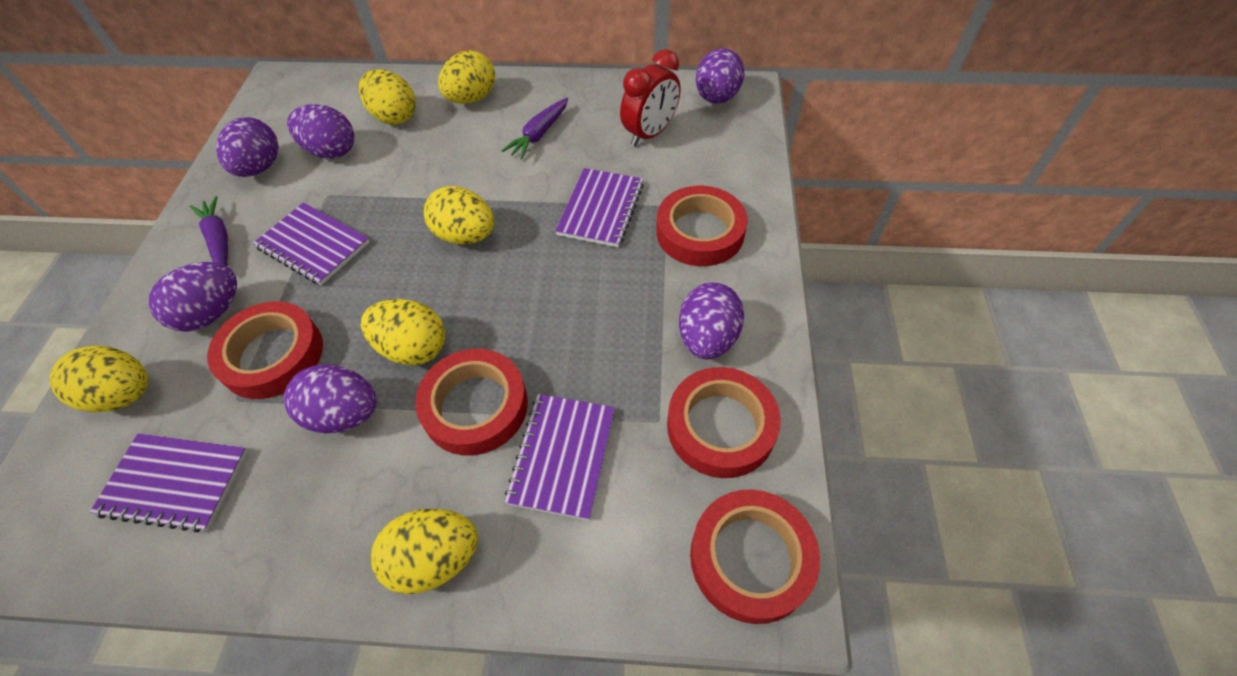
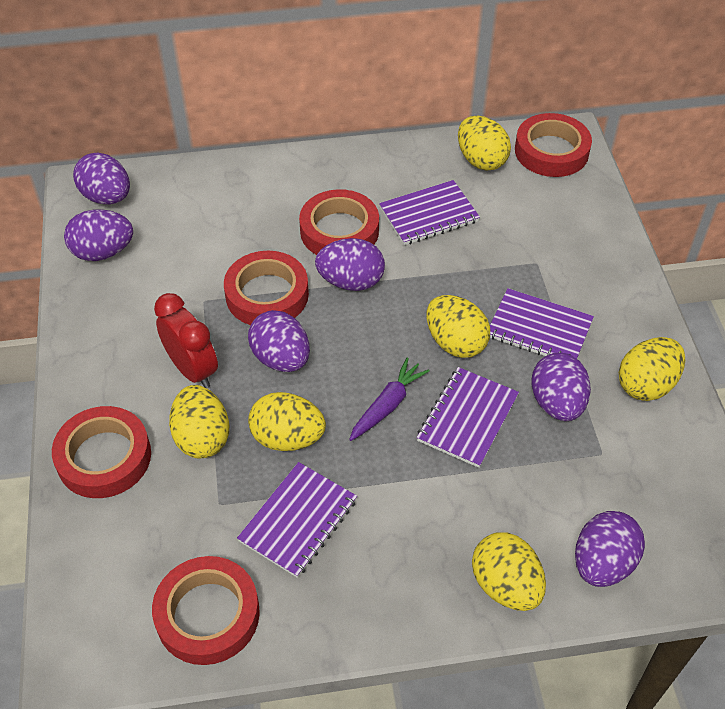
purple carrot: 2 -> 1

